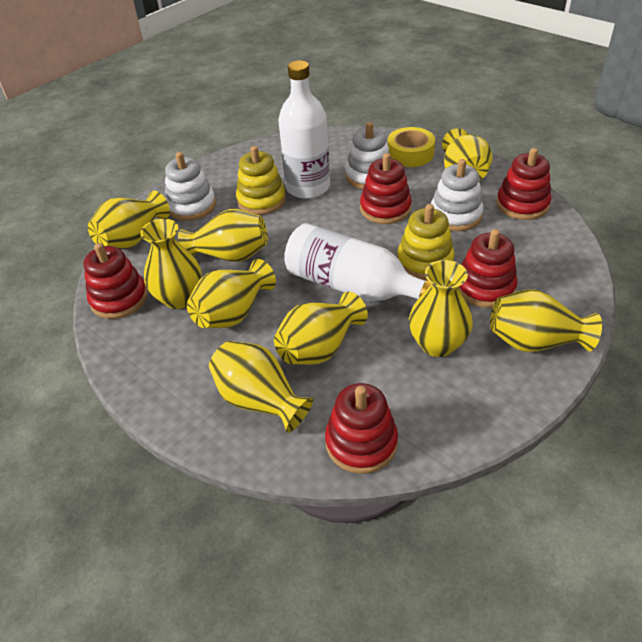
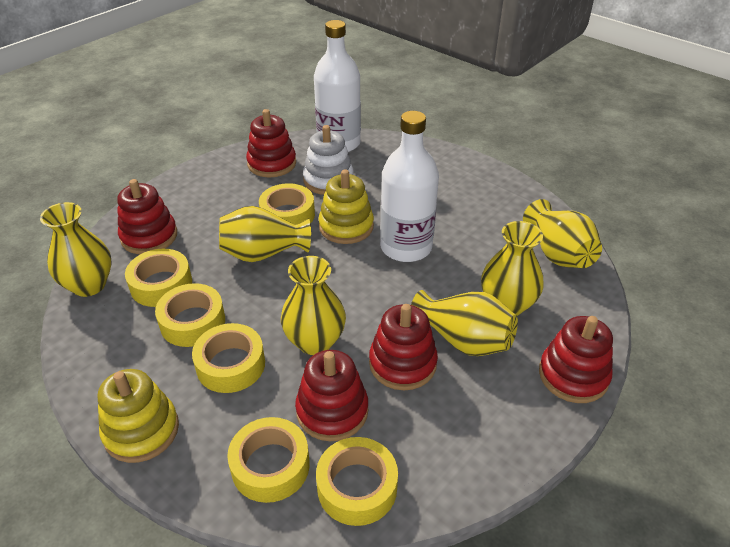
white stacking toy: 3 -> 1
yellow tape: 1 -> 6
yellow vase: 9 -> 6

